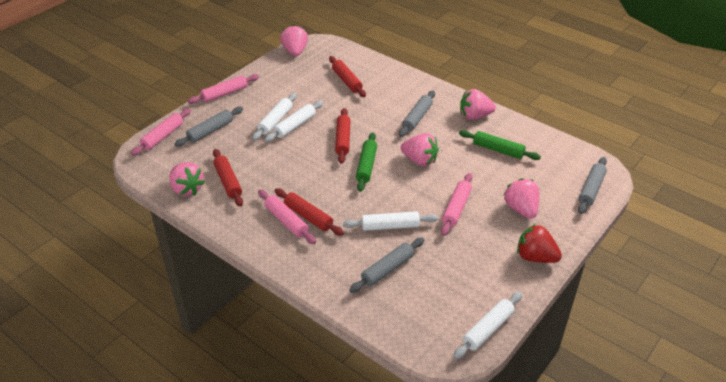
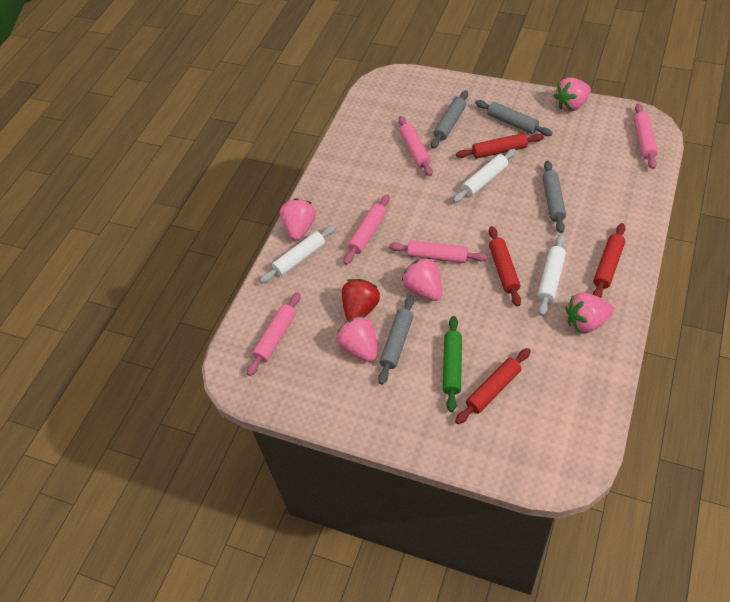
green rolling pin: 2 -> 1
pink rolling pin: 4 -> 5
white rolling pin: 4 -> 3

